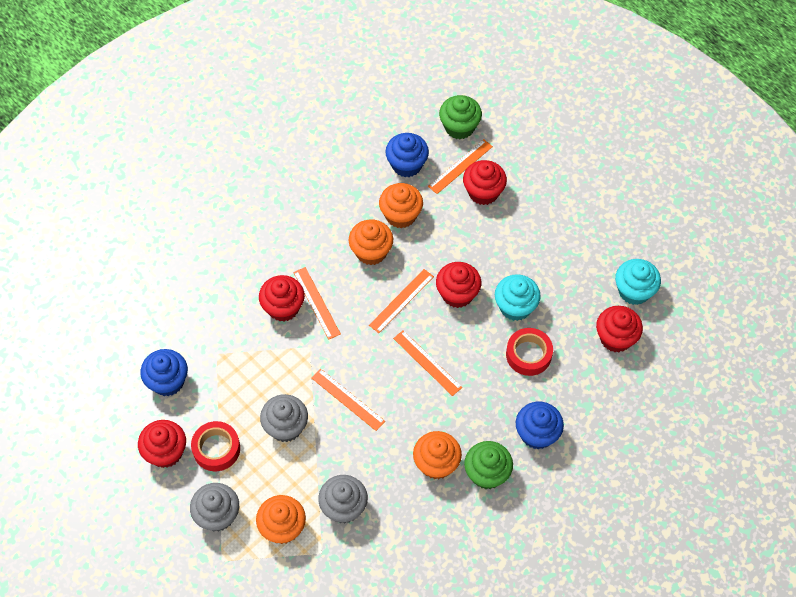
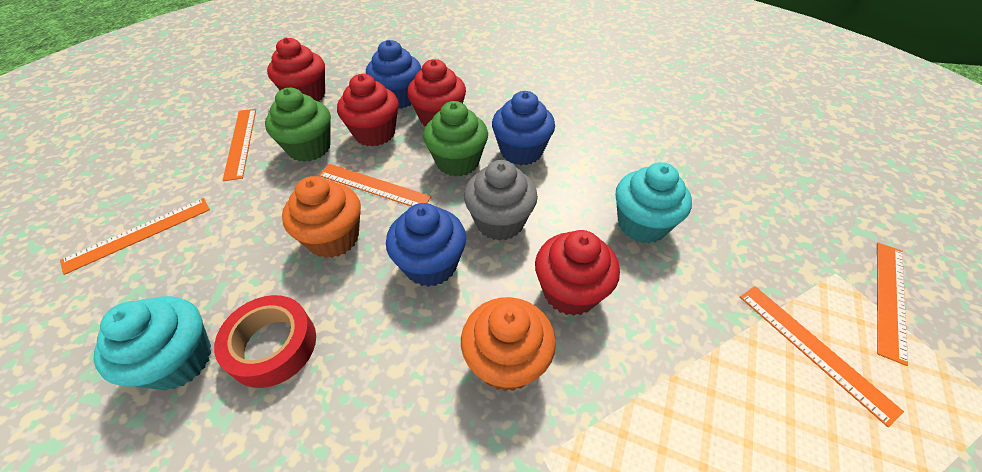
grey cupcake: 3 -> 1
orange cupcake: 4 -> 2
red cupcake: 5 -> 4
red tape: 2 -> 1

